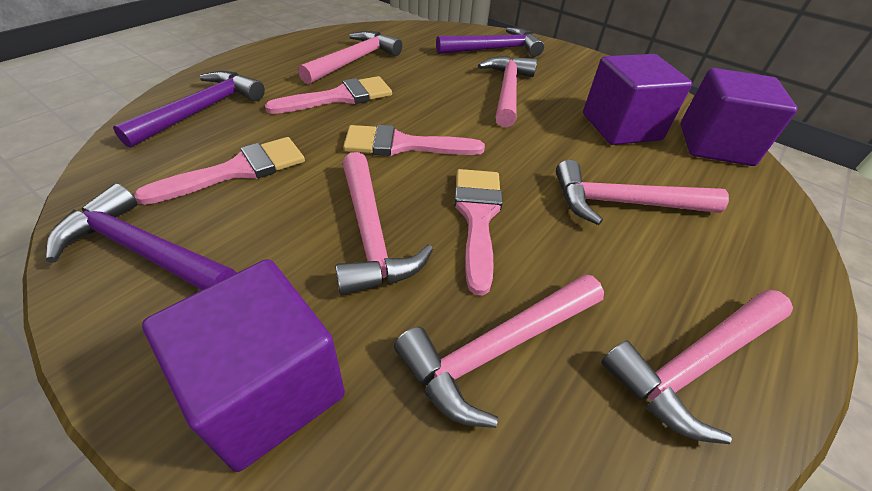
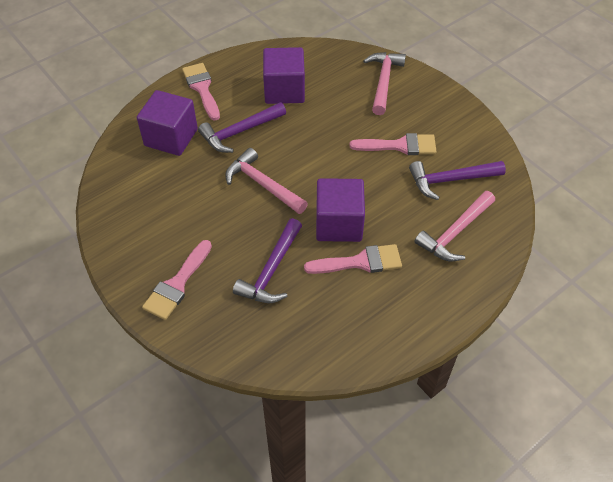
pink hammer: 6 -> 3

